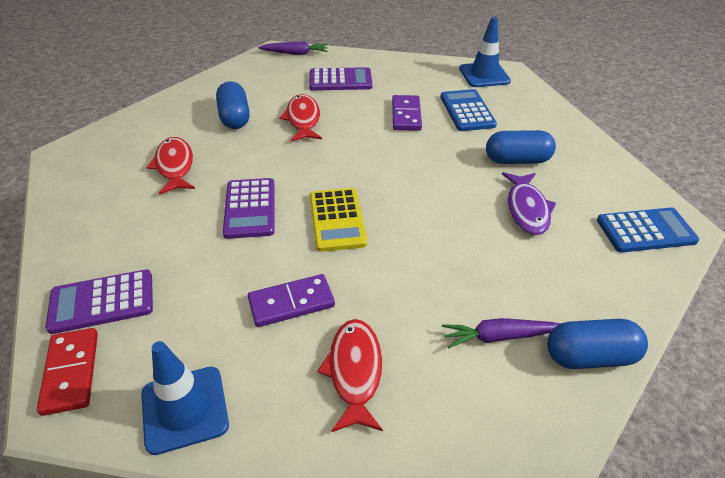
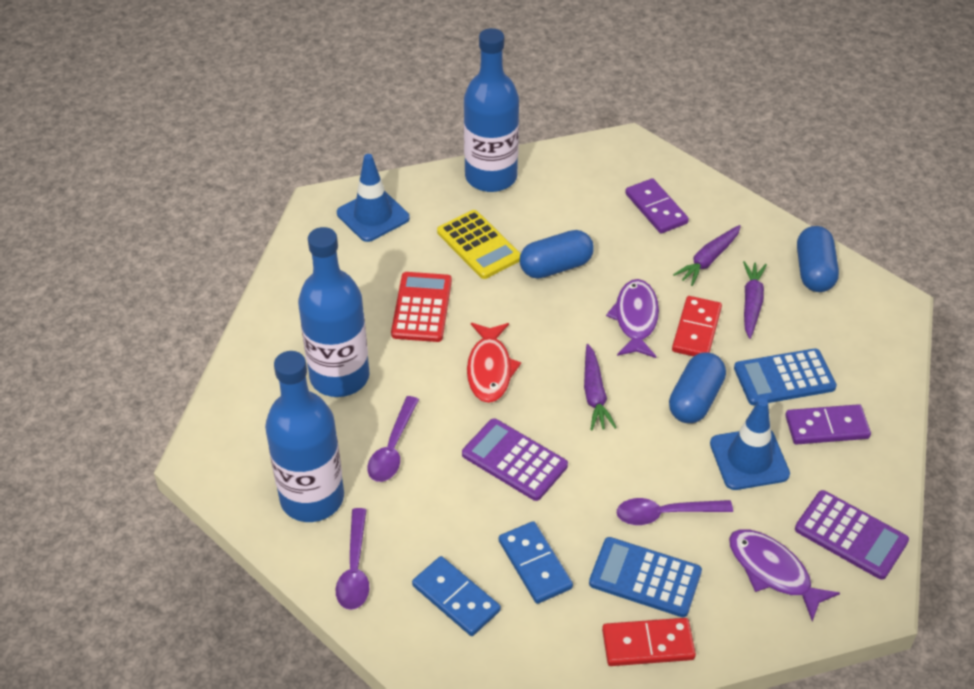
blue bottle: 0 -> 3
blue domino: 0 -> 2
purple calculator: 3 -> 2
purple carrot: 2 -> 3
purple fish: 1 -> 2
purple spoon: 0 -> 3
red calculator: 0 -> 1
red domino: 1 -> 2
red fish: 3 -> 1

